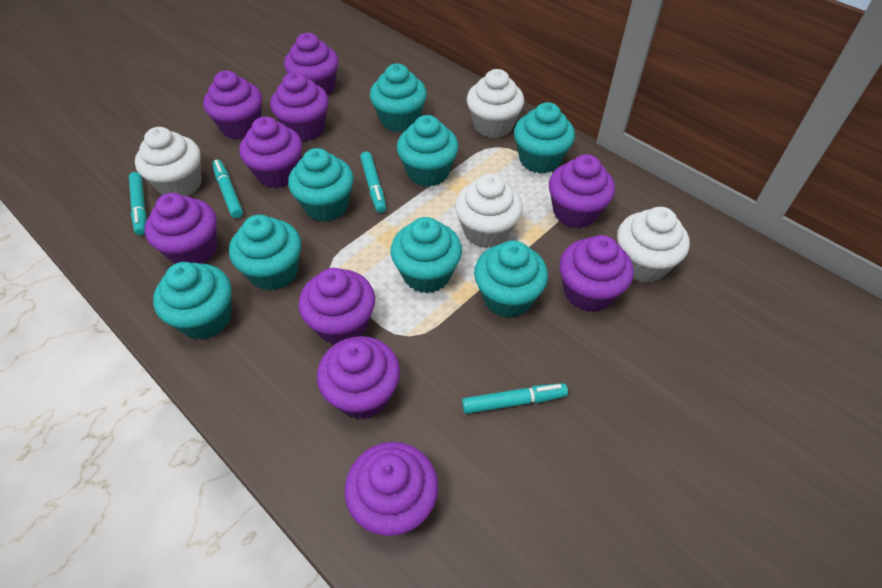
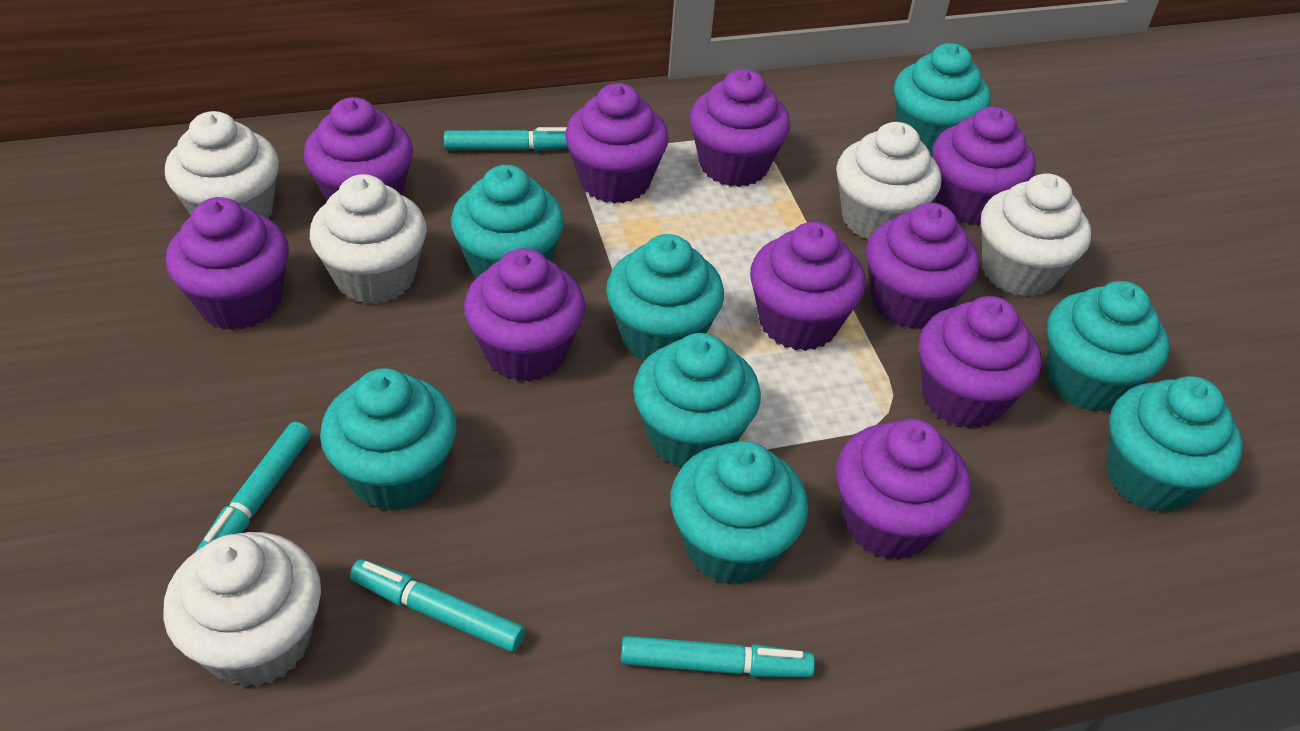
white cupcake: 4 -> 5

